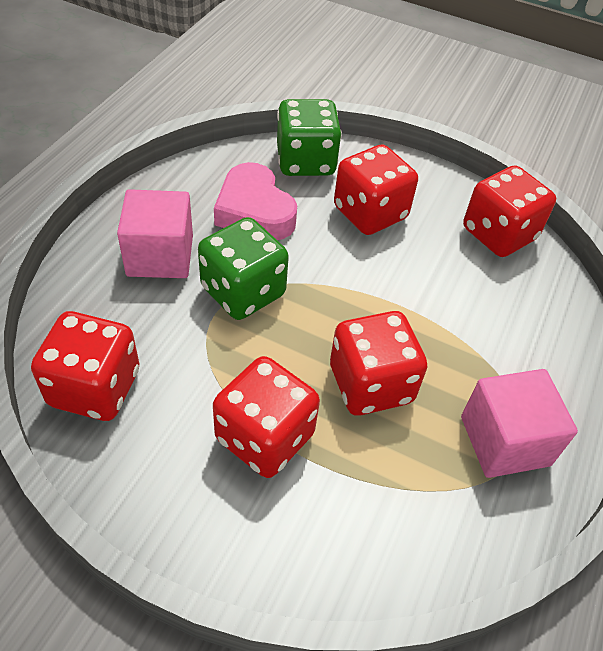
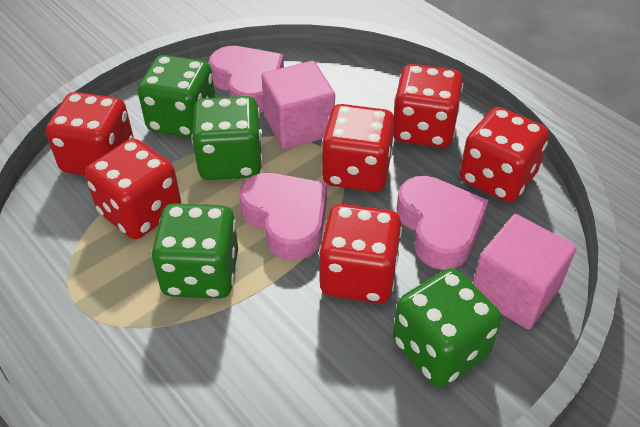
green dice: 2 -> 4
pink heart: 1 -> 3
red dice: 5 -> 6

